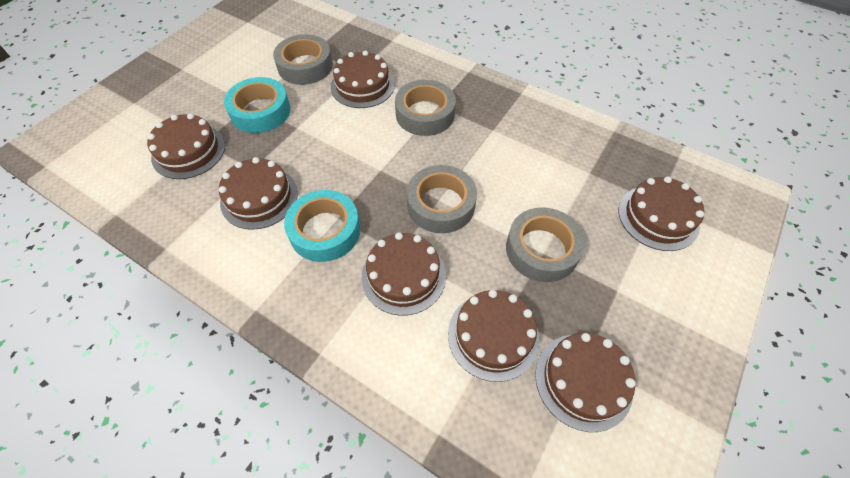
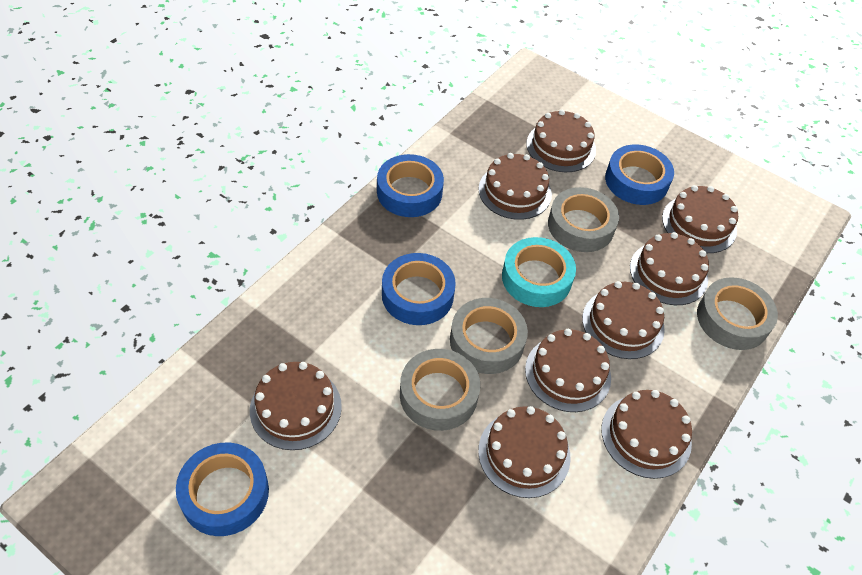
blue tape: 0 -> 4
brown cake: 7 -> 9
turquoise tape: 2 -> 1

